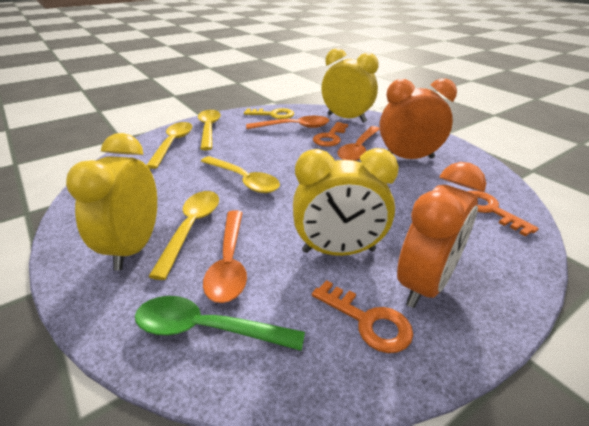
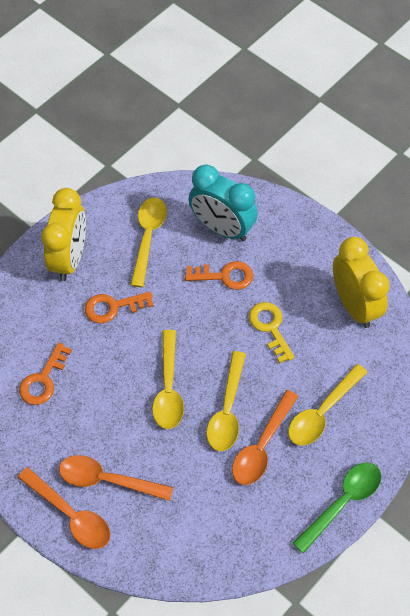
orange clock: 2 -> 0
turquoise clock: 0 -> 1
yellow clock: 3 -> 2

